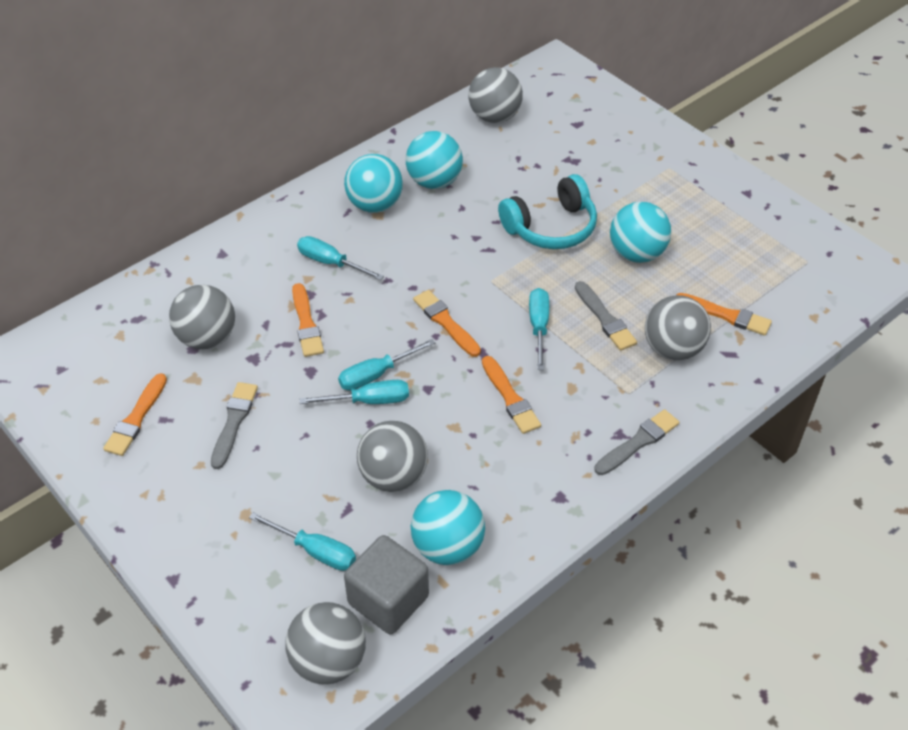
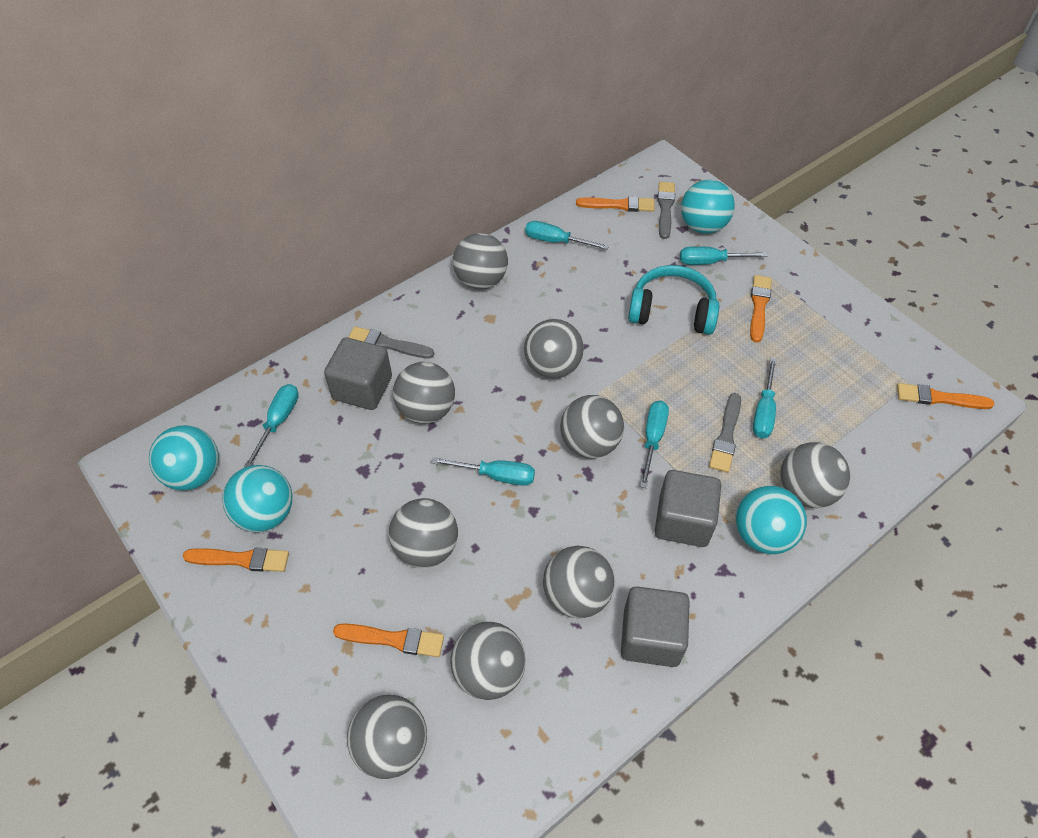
grey ball: 5 -> 9
grey cube: 1 -> 3
turquoise screwdriver: 5 -> 6

